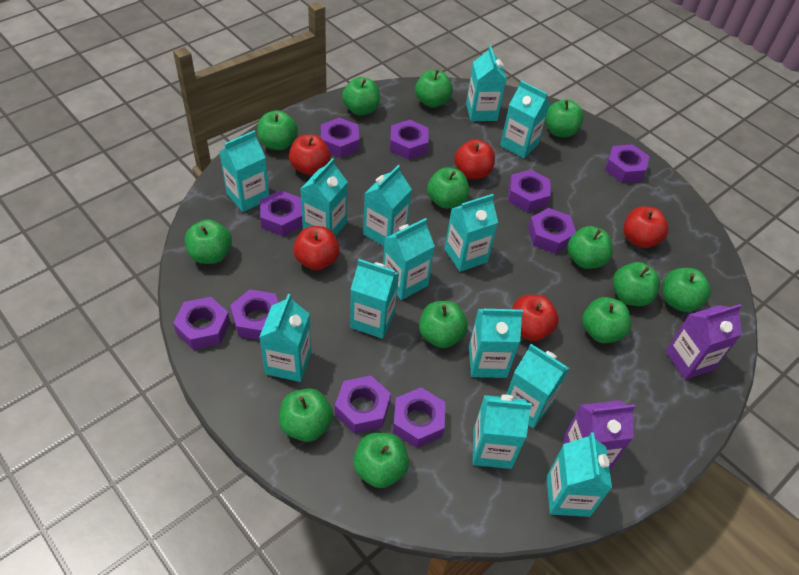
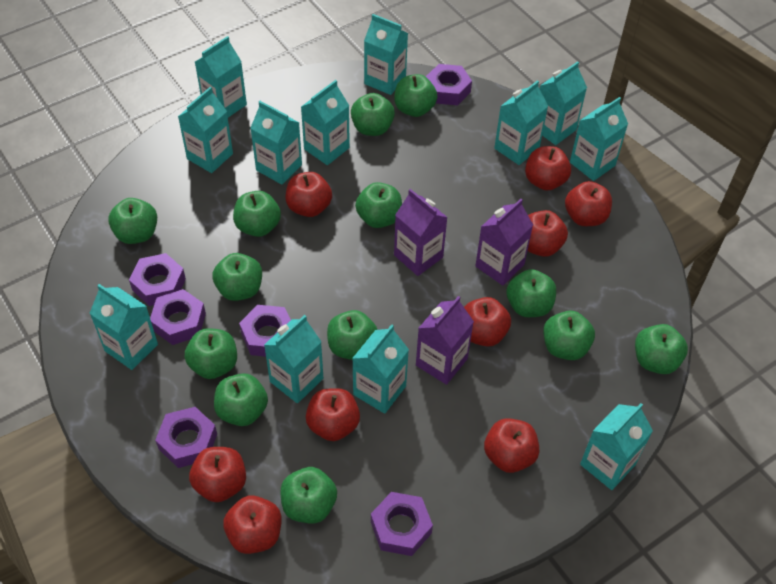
purple carton: 2 -> 3
purple nut: 10 -> 6
red apple: 5 -> 9
turquoise carton: 13 -> 12

